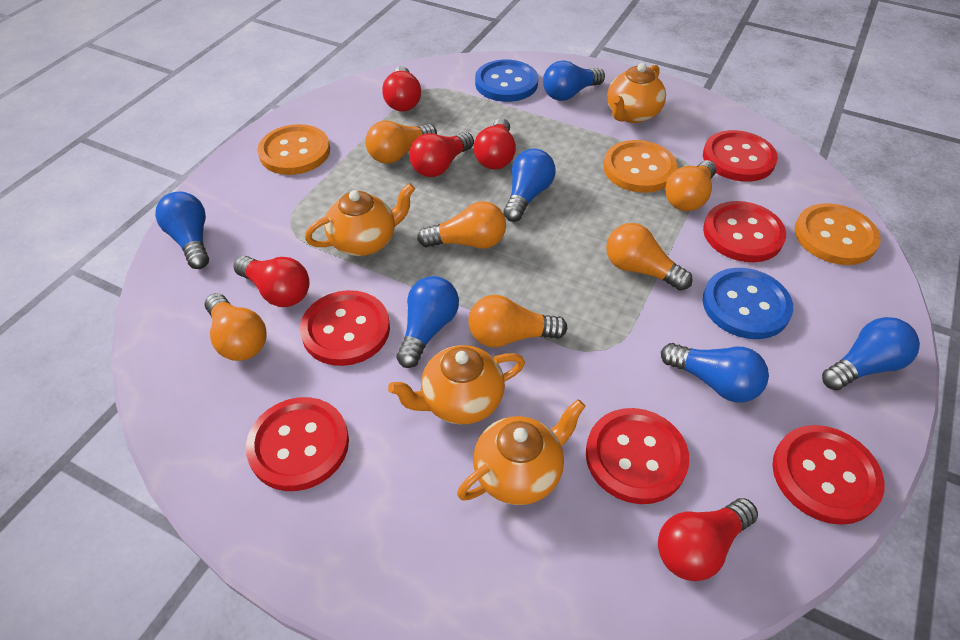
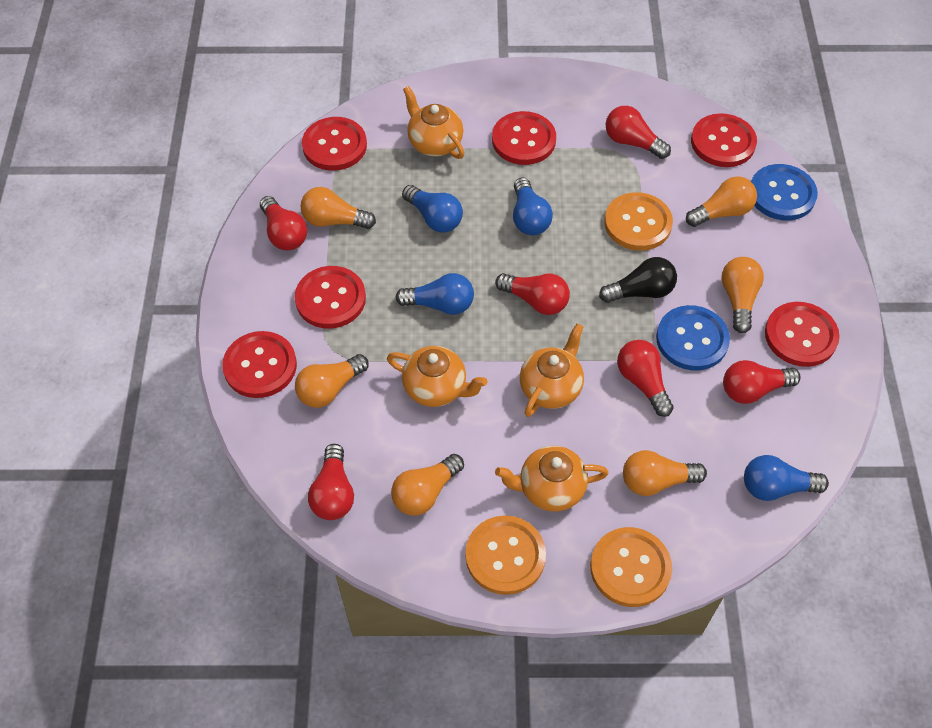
black light bulb: 0 -> 1
blue light bulb: 6 -> 4
red light bulb: 5 -> 6

